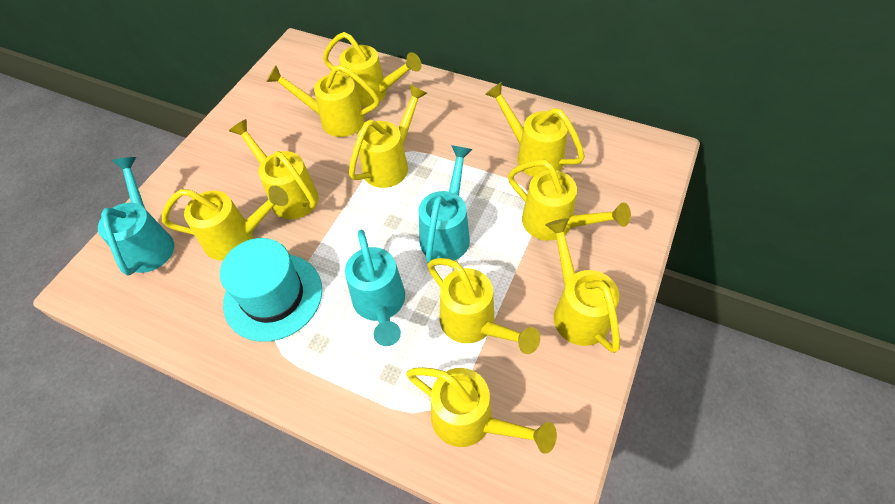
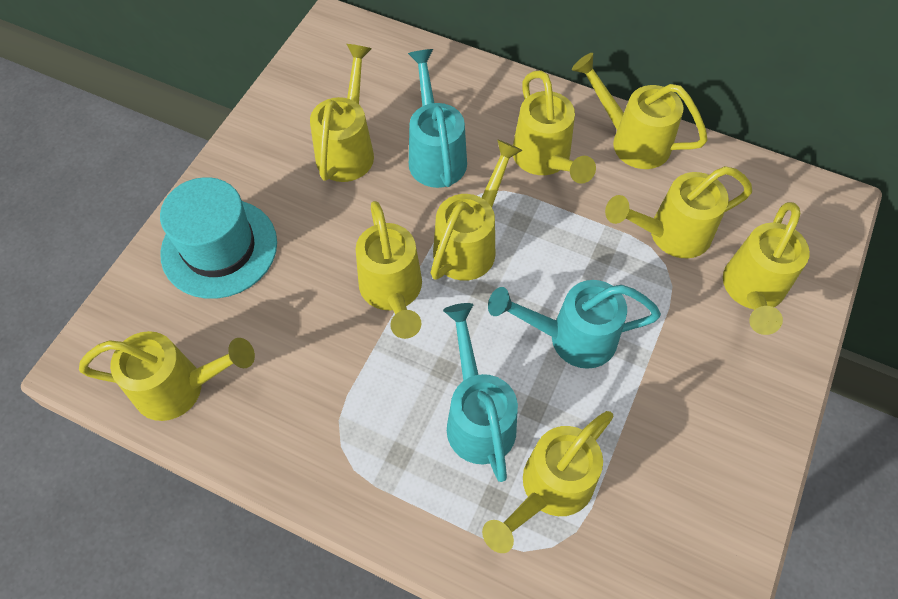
yellow watering can: 10 -> 9

